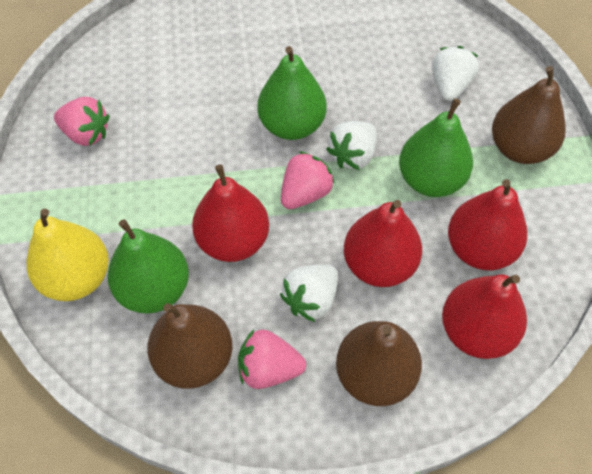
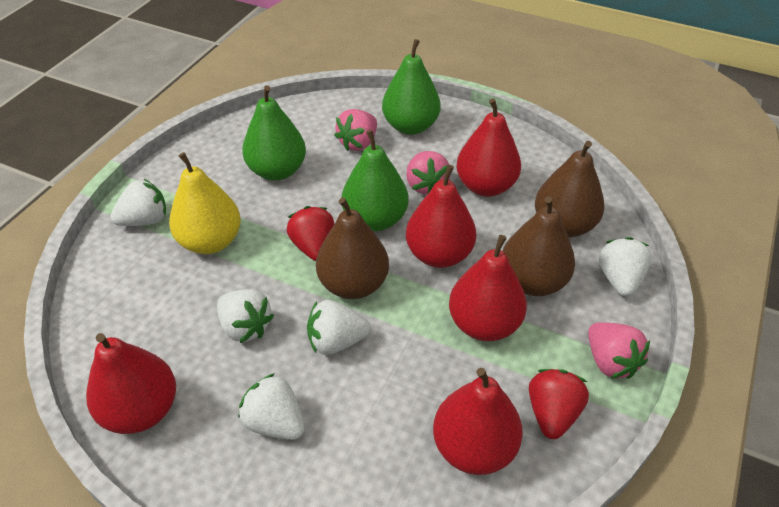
red pear: 4 -> 5
red strawberry: 0 -> 2
white strawberry: 3 -> 5

